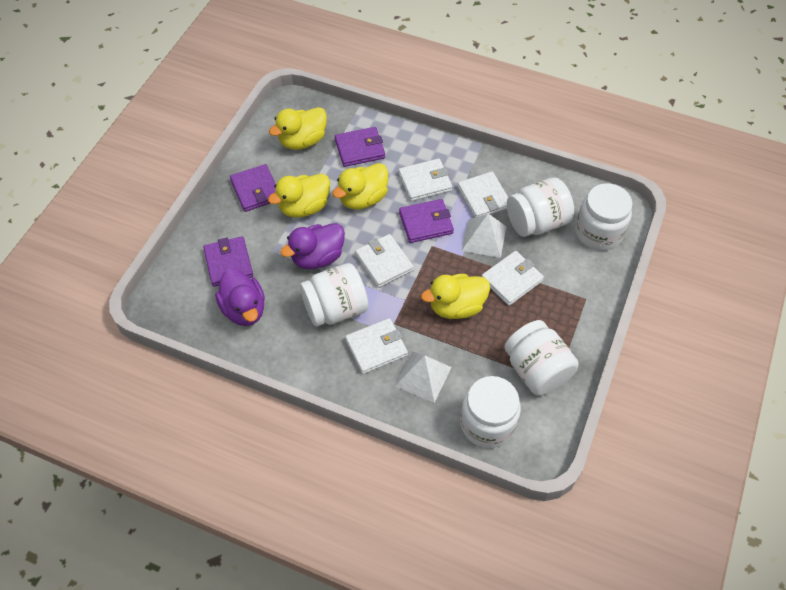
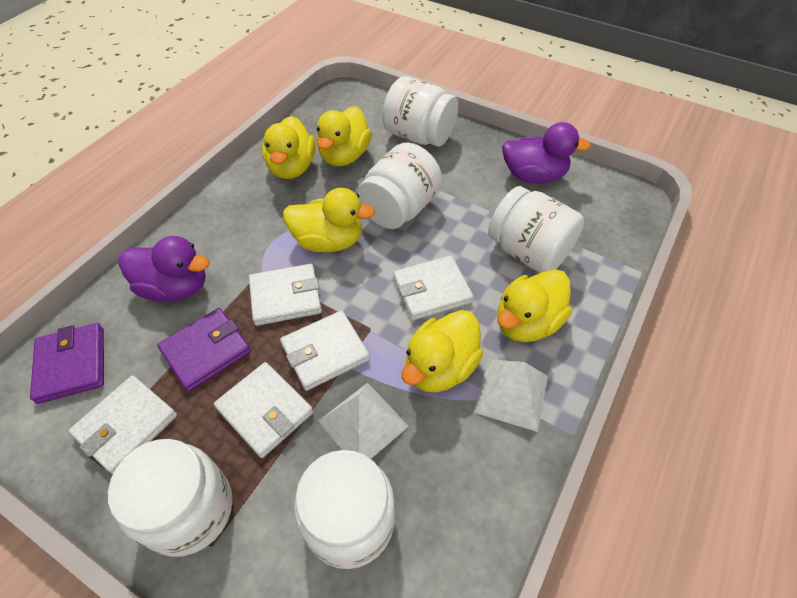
purple wallet: 4 -> 2
yellow duck: 4 -> 5

